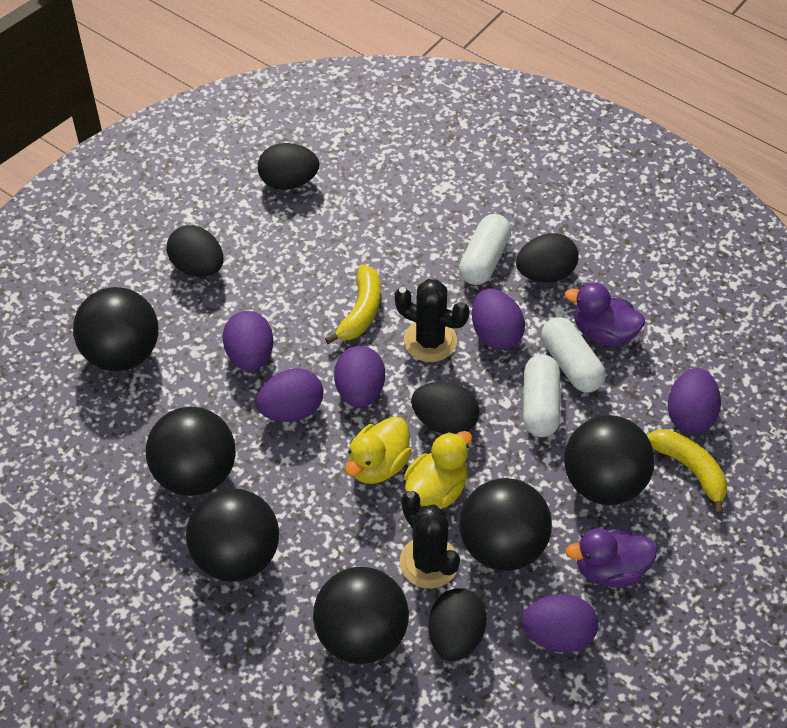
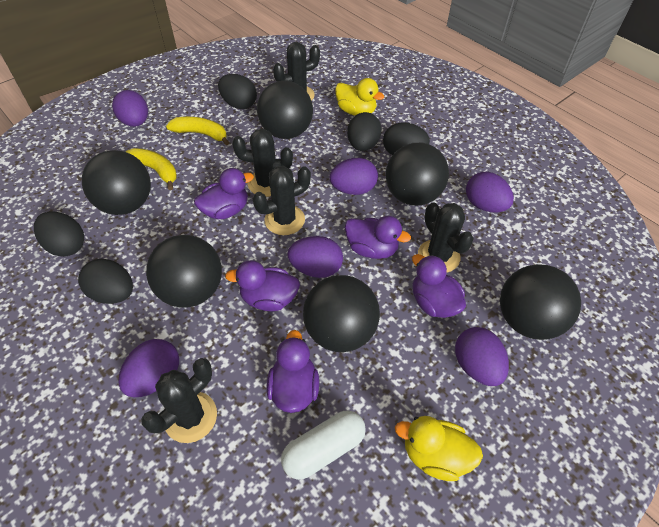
black cactus: 2 -> 5
purple duck: 2 -> 5
white capsule: 3 -> 1

